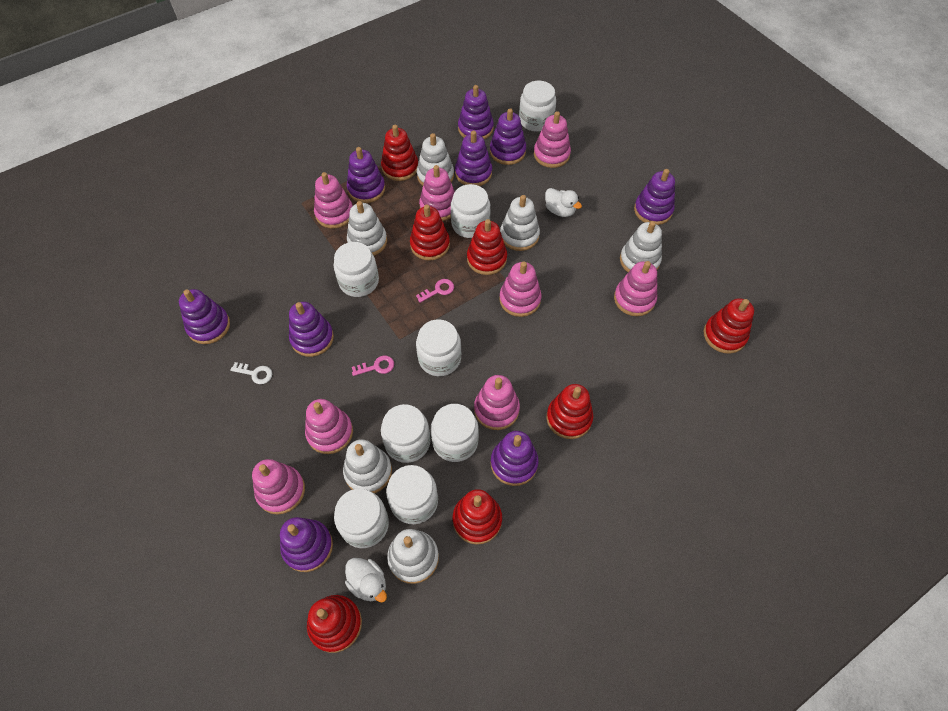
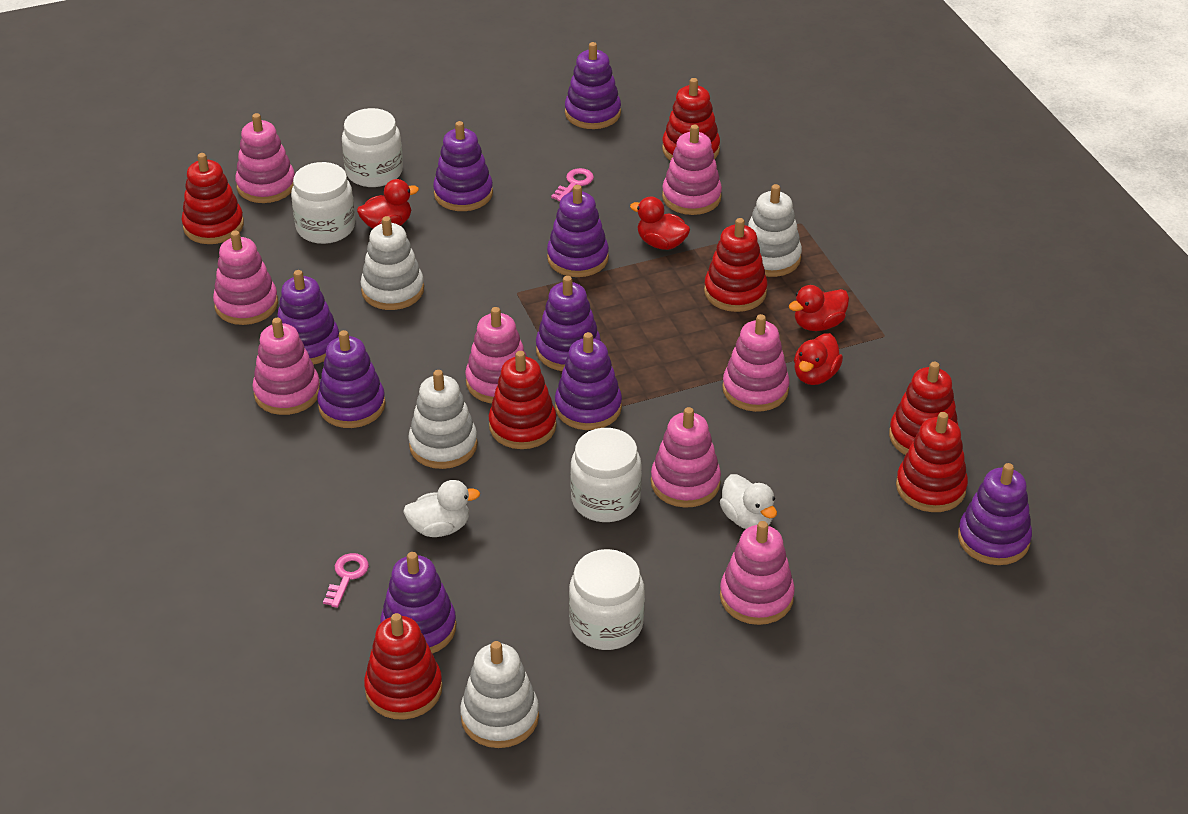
red duck: 0 -> 4
white jar: 8 -> 4
white key: 1 -> 0
white stacking toy: 6 -> 4

